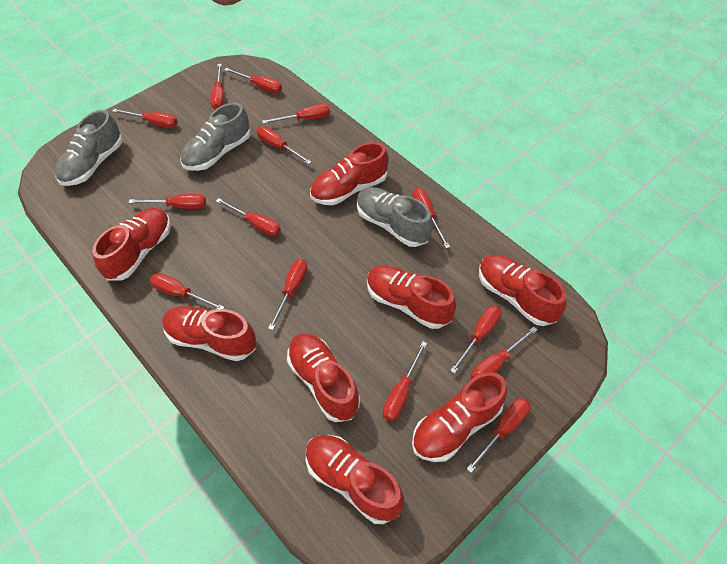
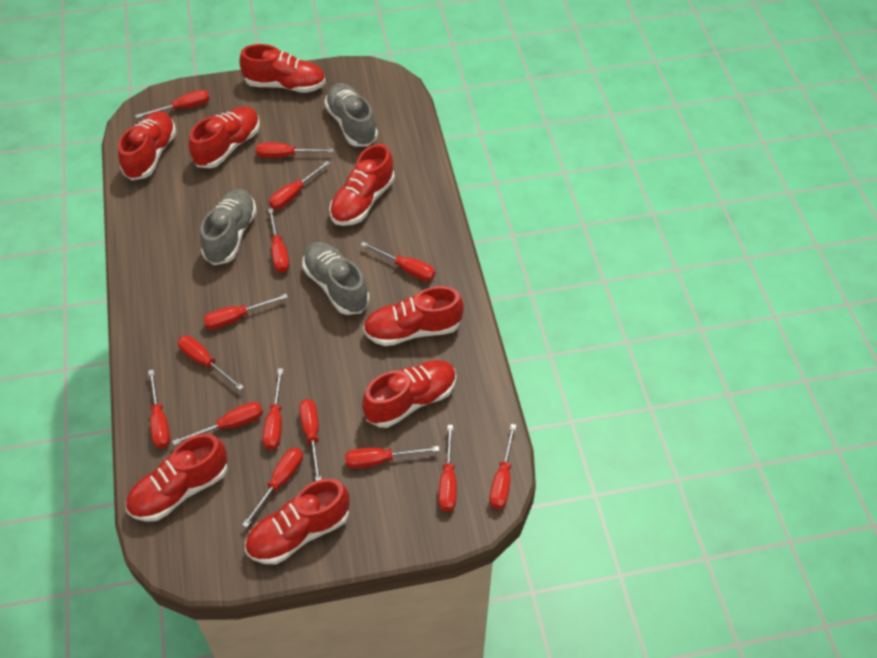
red screwdriver: 14 -> 15

